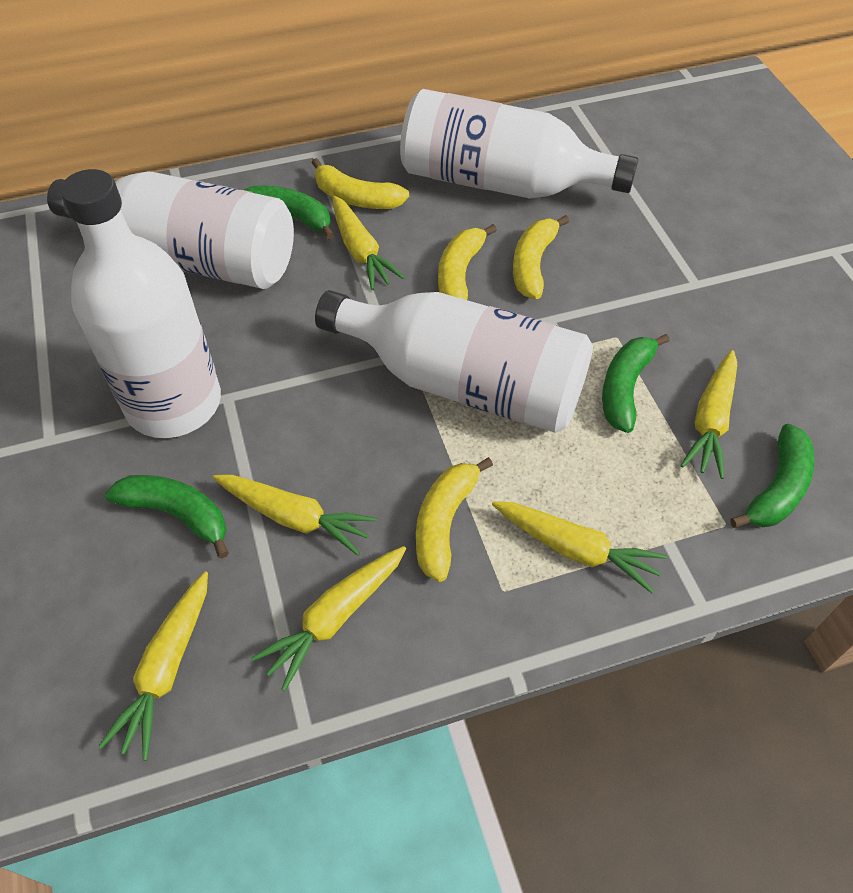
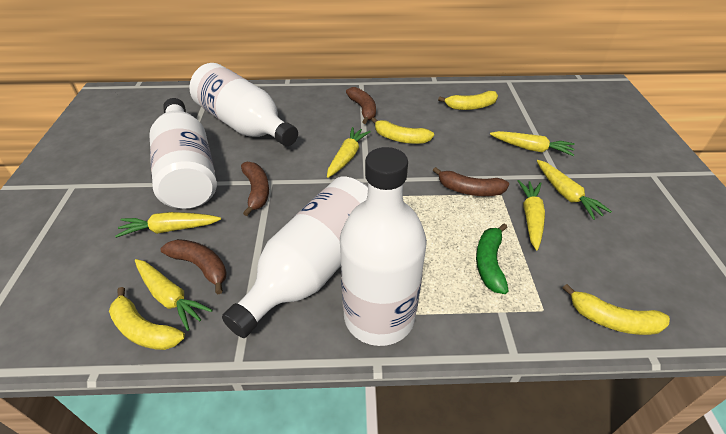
brown banana: 0 -> 4
green banana: 4 -> 1

